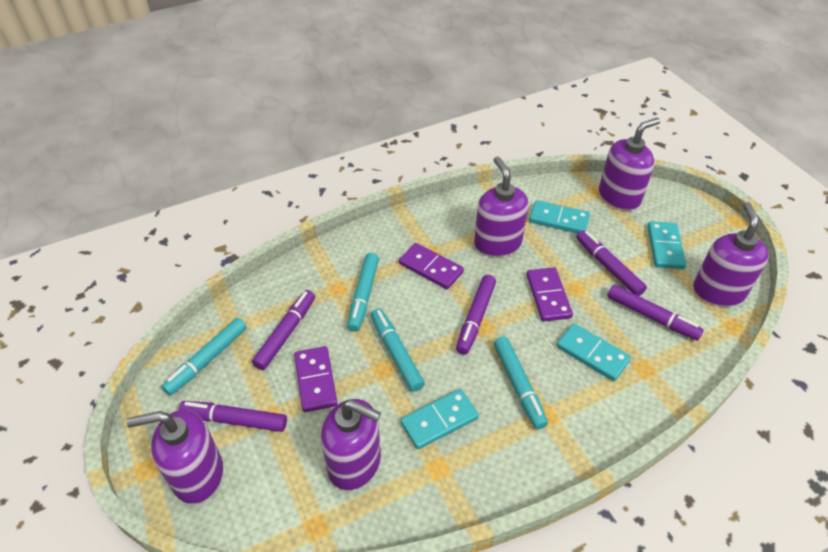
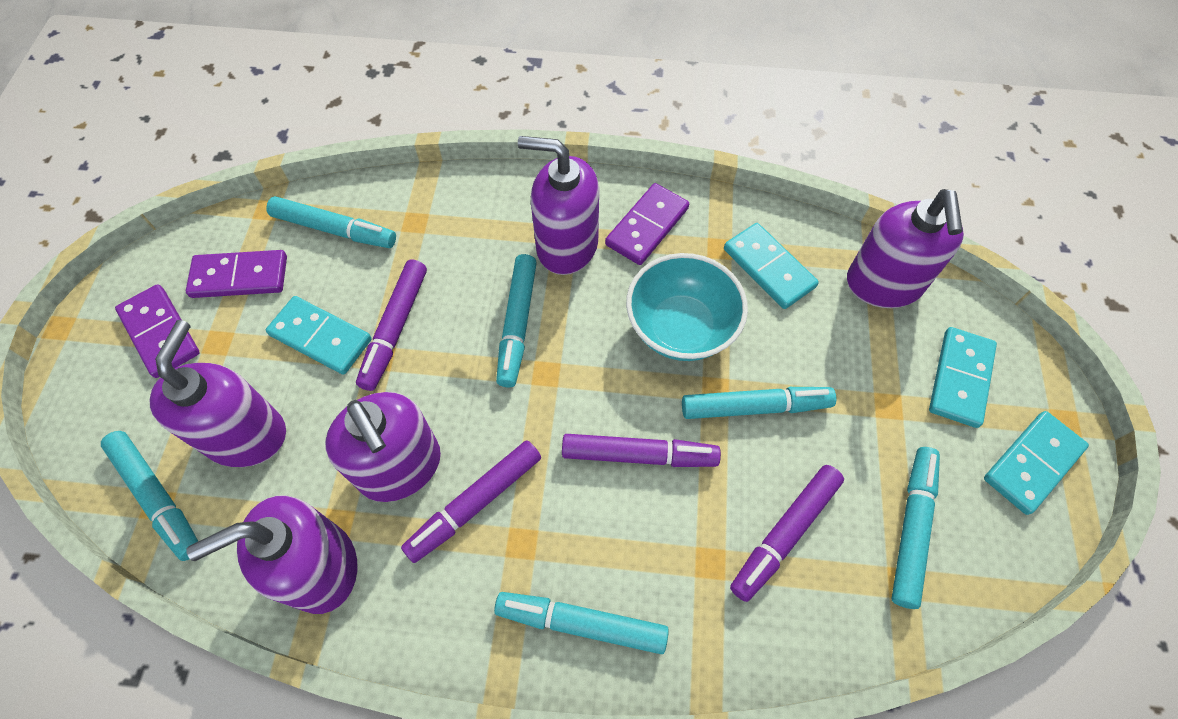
purple marker: 5 -> 4
turquoise bowl: 0 -> 1
turquoise marker: 4 -> 6

